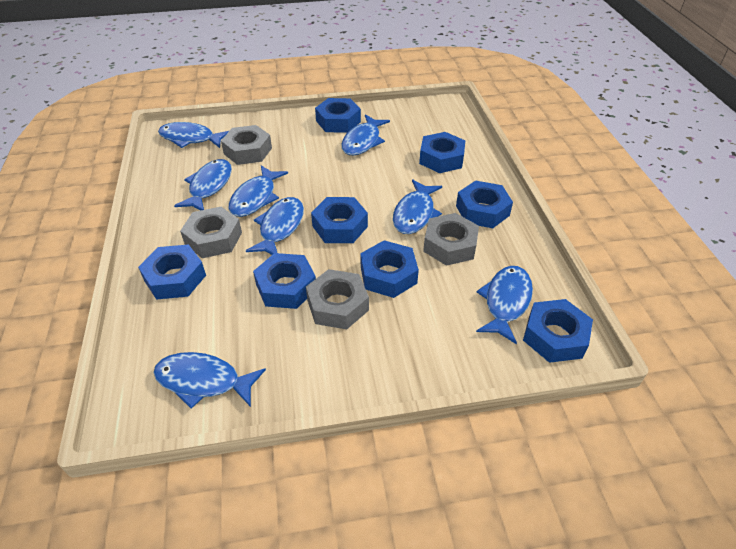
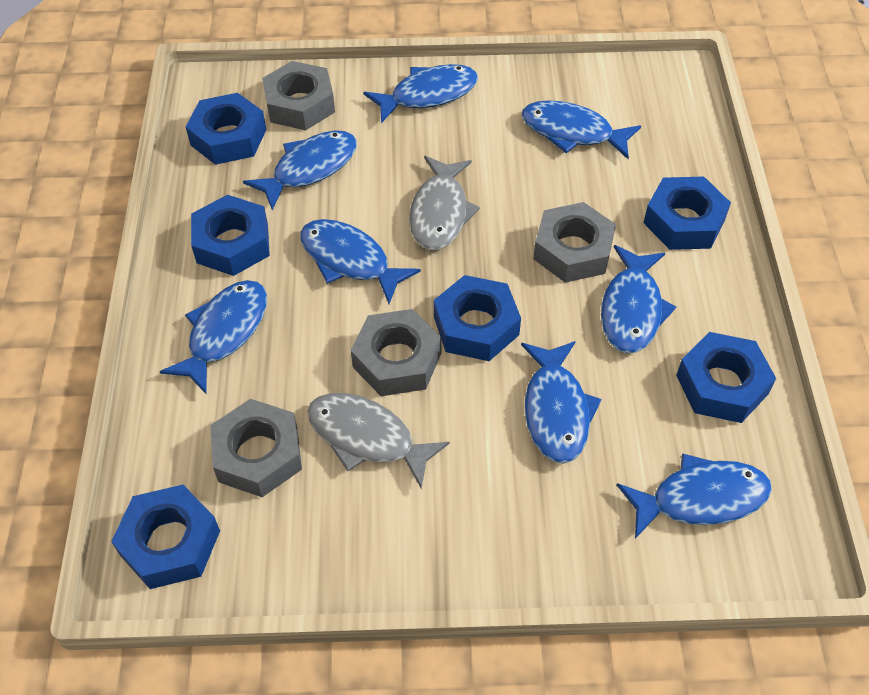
blue nut: 8 -> 6
grey fish: 0 -> 2

